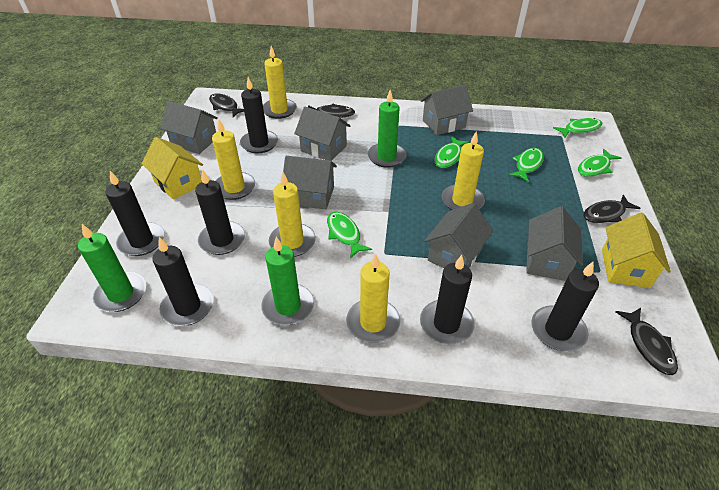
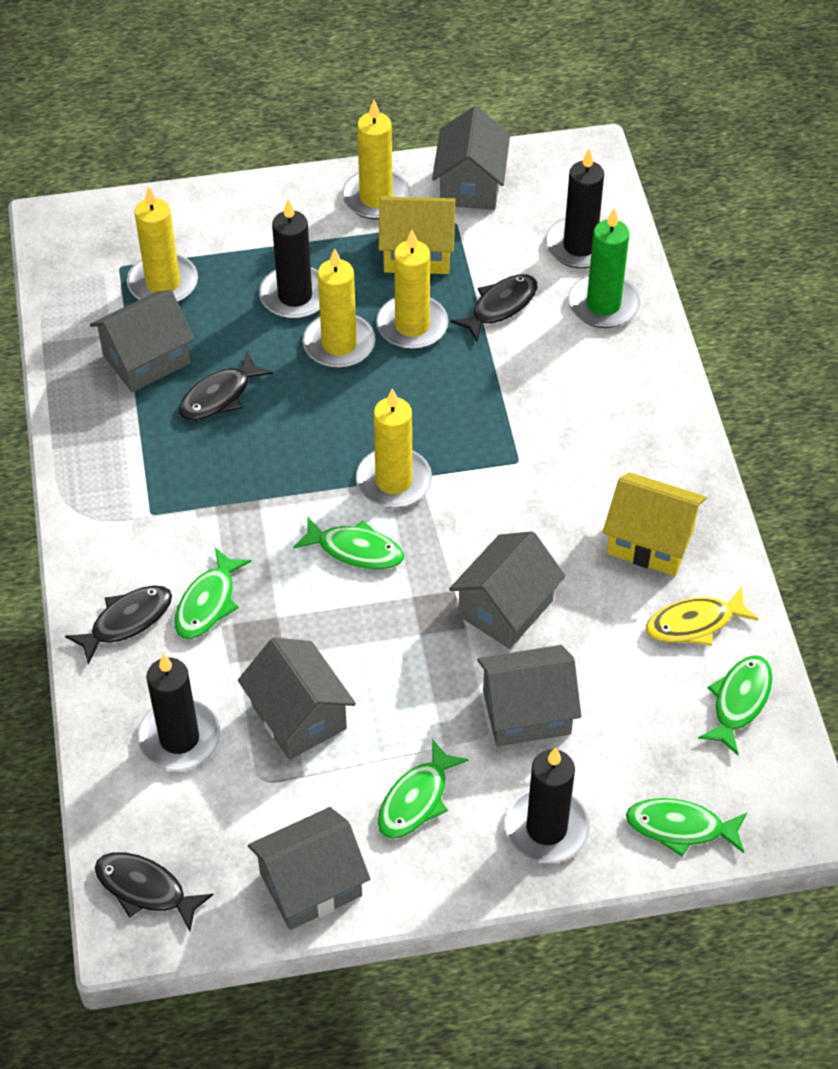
black candle: 6 -> 4
green candle: 3 -> 1
yellow fish: 0 -> 1

